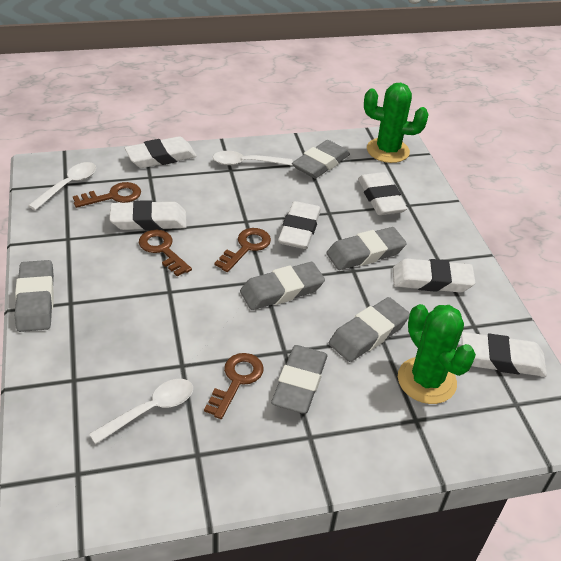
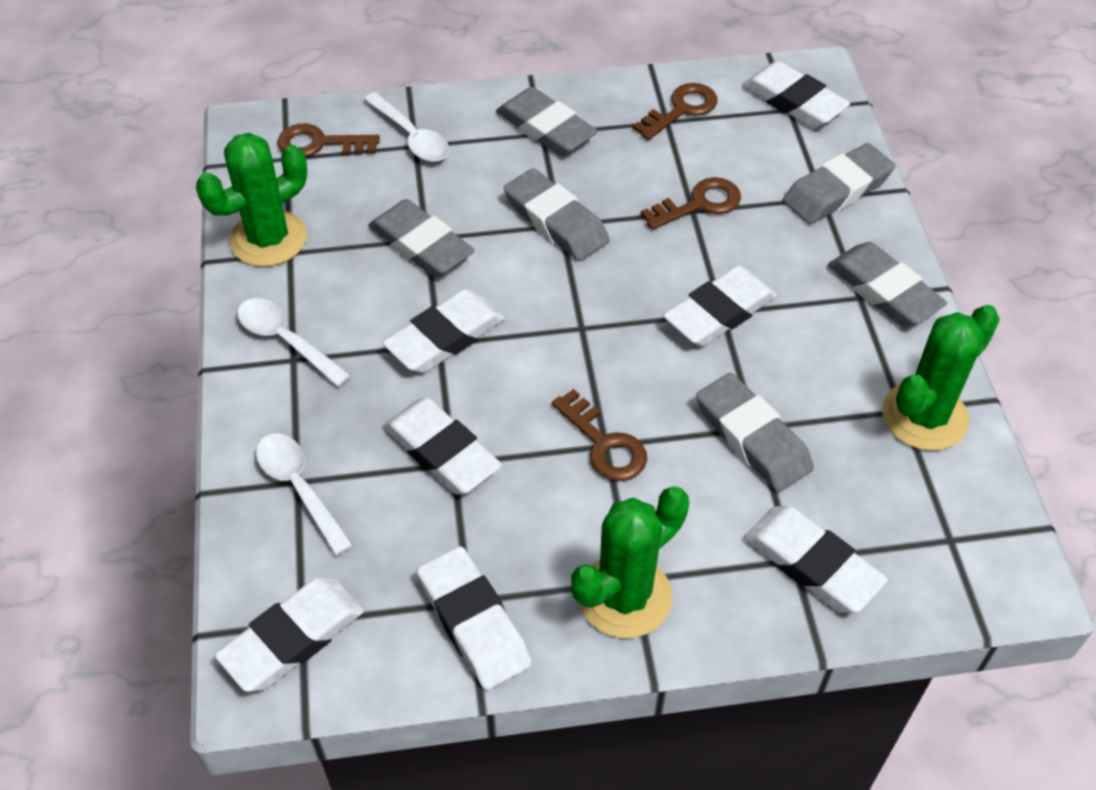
green cactus: 2 -> 3
white eraser: 6 -> 7

